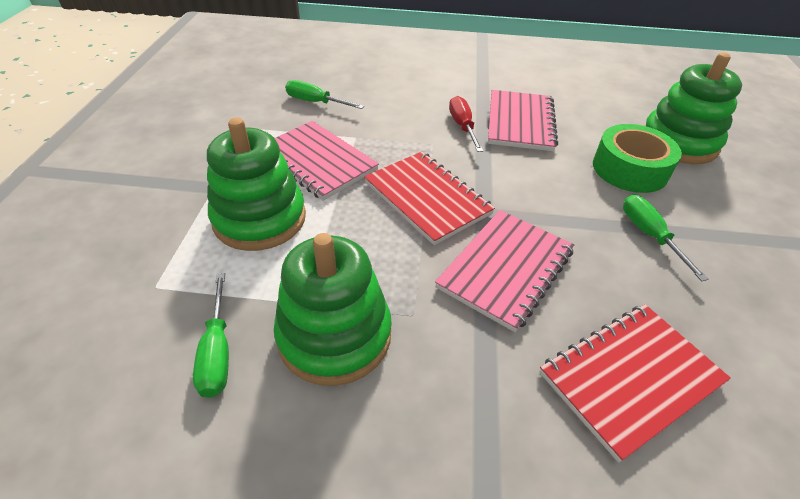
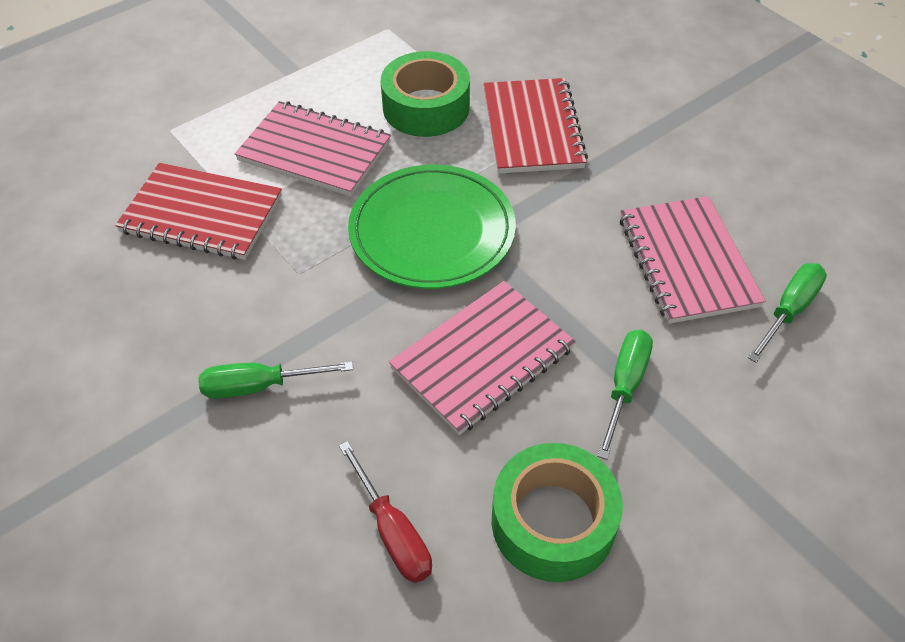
green plate: 0 -> 1
green stacking toy: 3 -> 0
green tape: 1 -> 2

